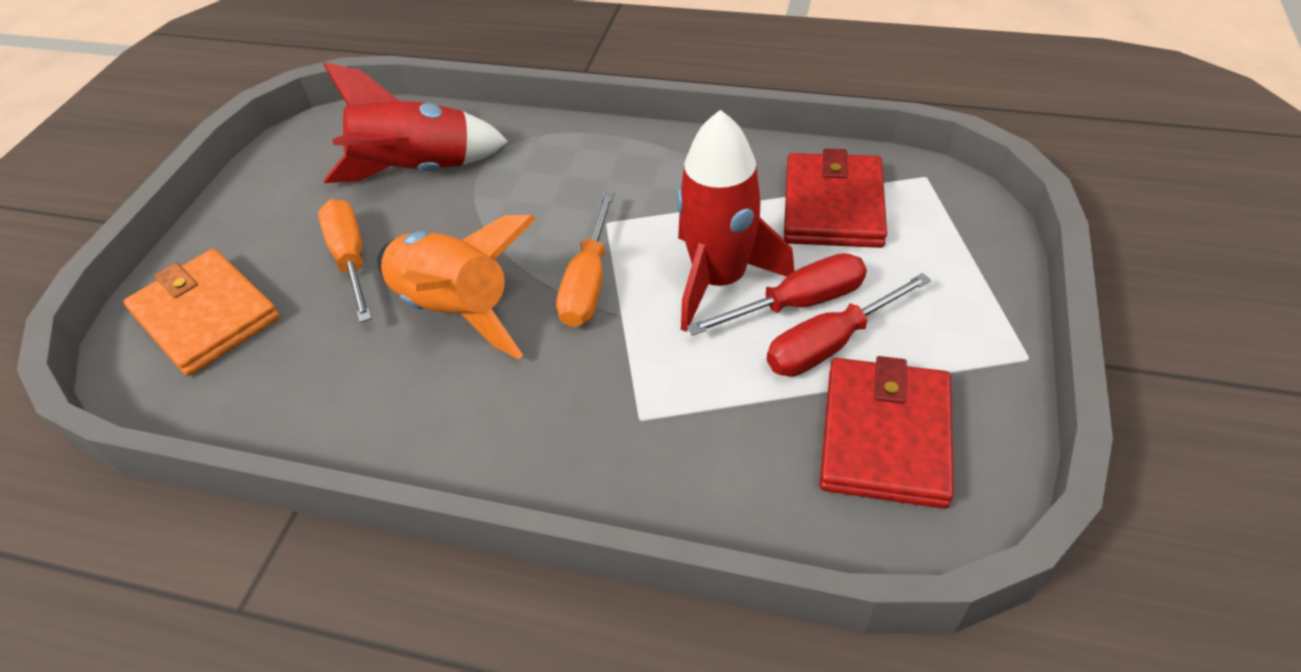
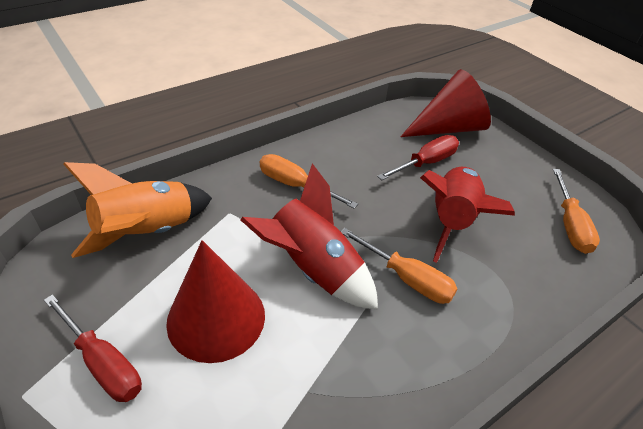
orange screwdriver: 2 -> 3
orange wallet: 1 -> 0
red cone: 0 -> 2
red wallet: 2 -> 0

